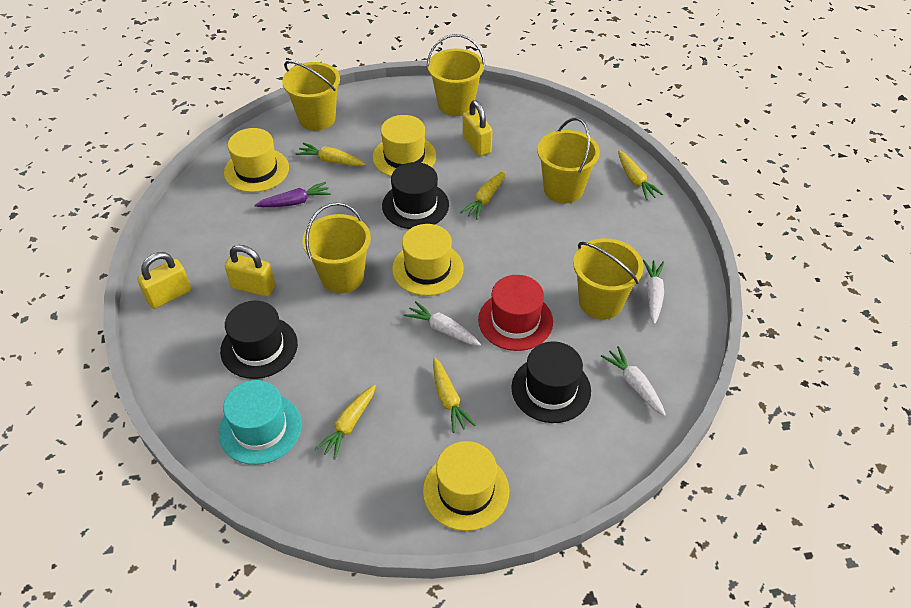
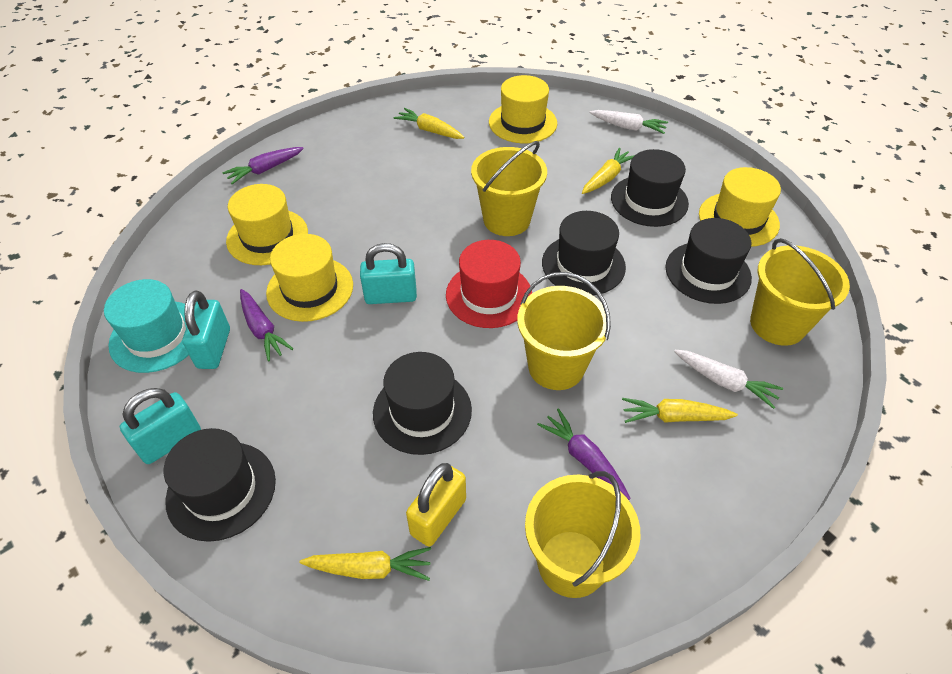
black hat: 3 -> 5
purple carrot: 1 -> 3
turquoise padlock: 0 -> 3
white carrot: 3 -> 2
yellow bucket: 5 -> 4
yellow carrot: 5 -> 4
yellow padlock: 3 -> 1

